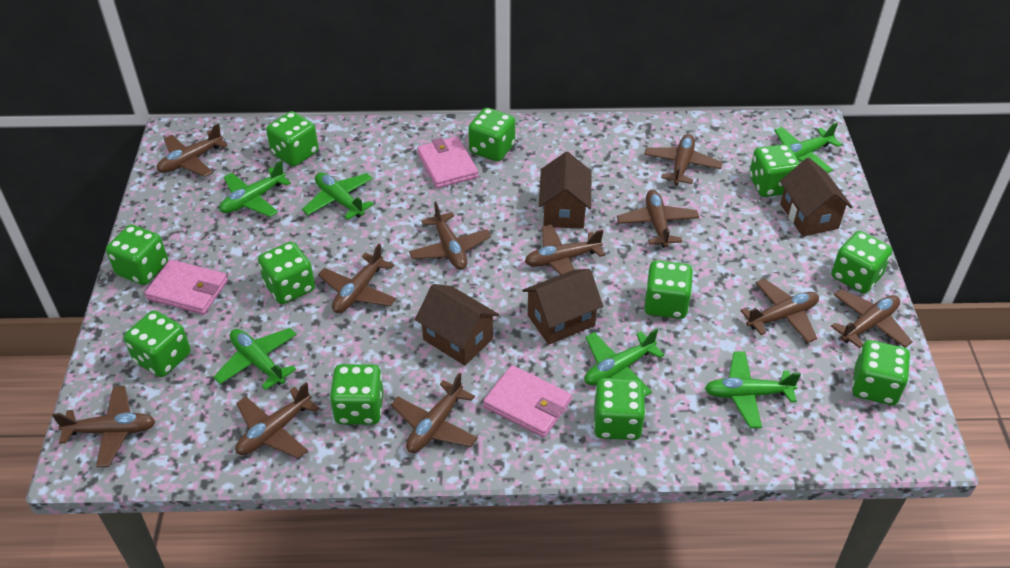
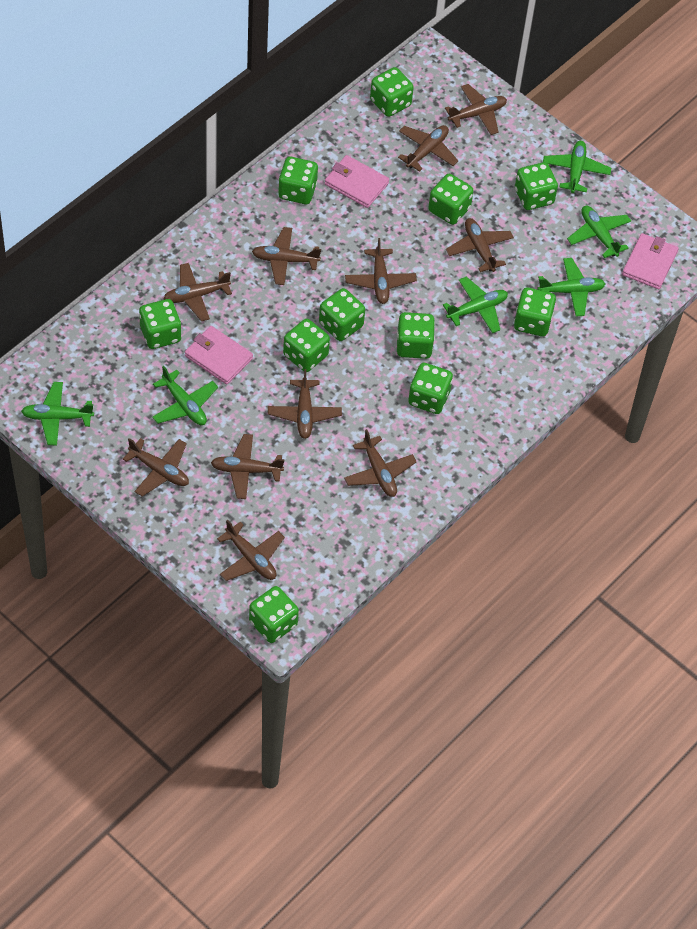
brown house: 4 -> 0

